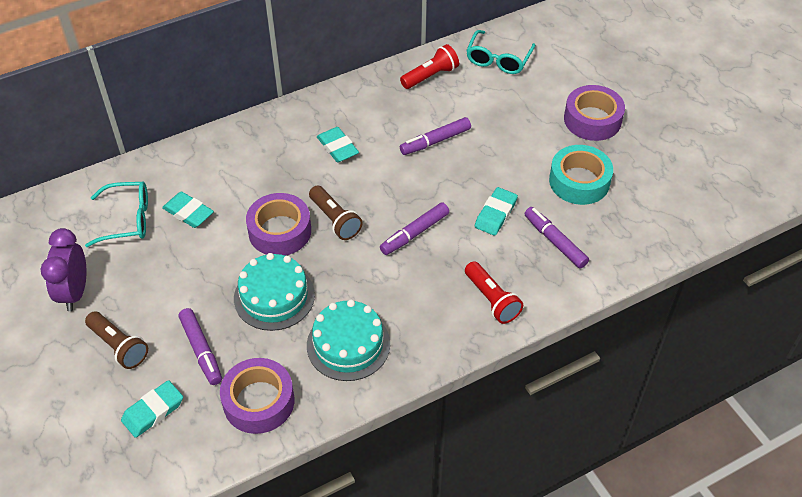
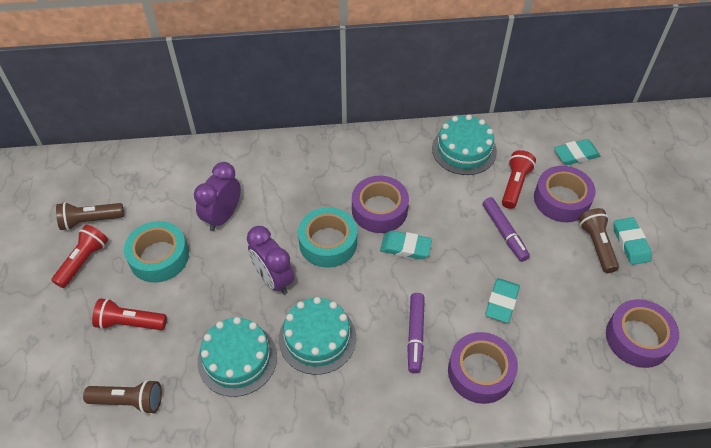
brown flashlight: 2 -> 3
purple clock: 1 -> 2
purple marker: 4 -> 2
purple tape: 3 -> 4
red flashlight: 2 -> 3
turquoise cake: 2 -> 3
turquoise glasses: 2 -> 0
turquoise tape: 1 -> 2

